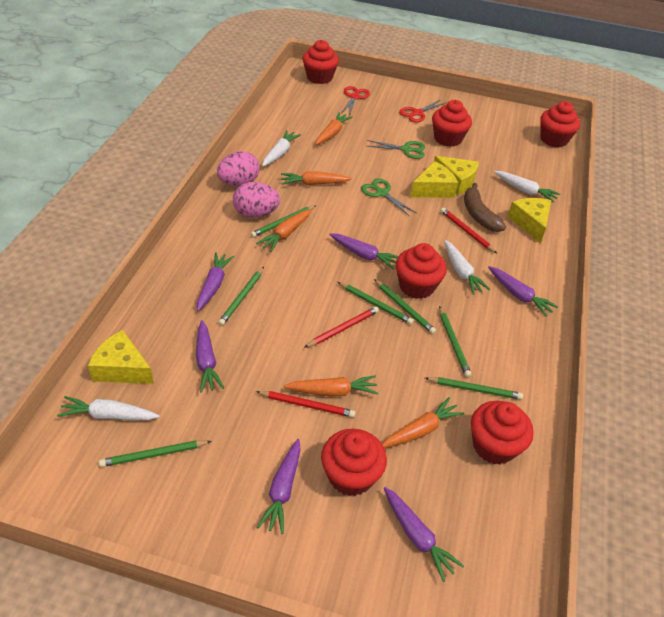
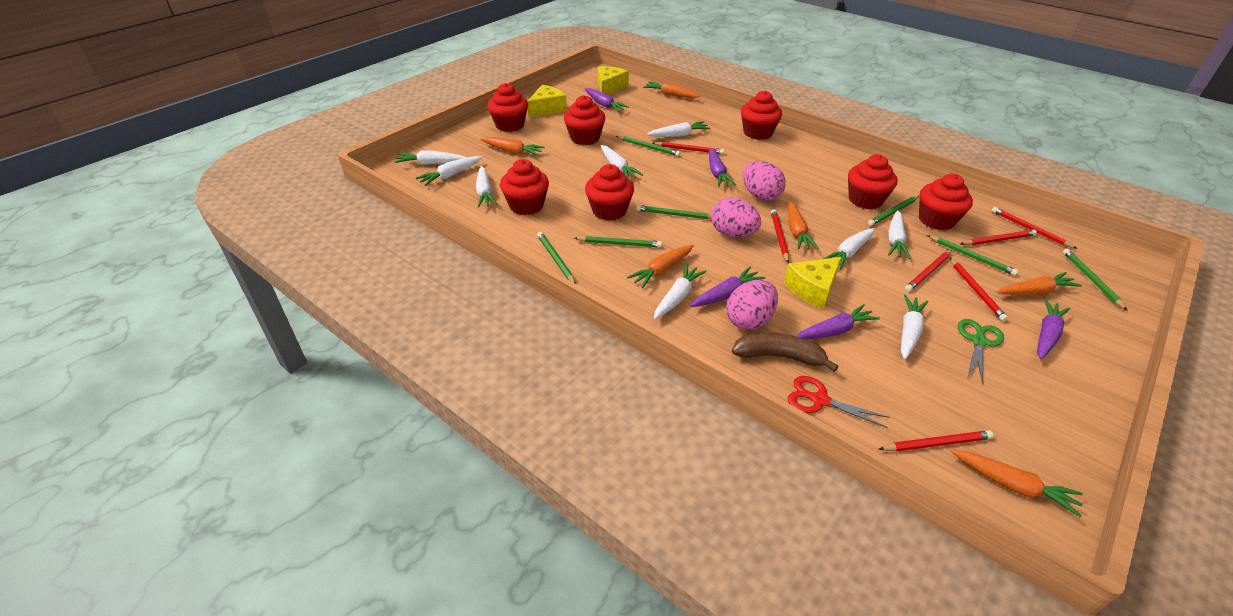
green scissors: 2 -> 1
orange carrot: 5 -> 6
pink egg: 2 -> 3
purple carrot: 6 -> 5
red cupcake: 6 -> 7
red pencil: 3 -> 7
red scissors: 2 -> 1
white carrot: 4 -> 9
yellow cheese: 4 -> 3

